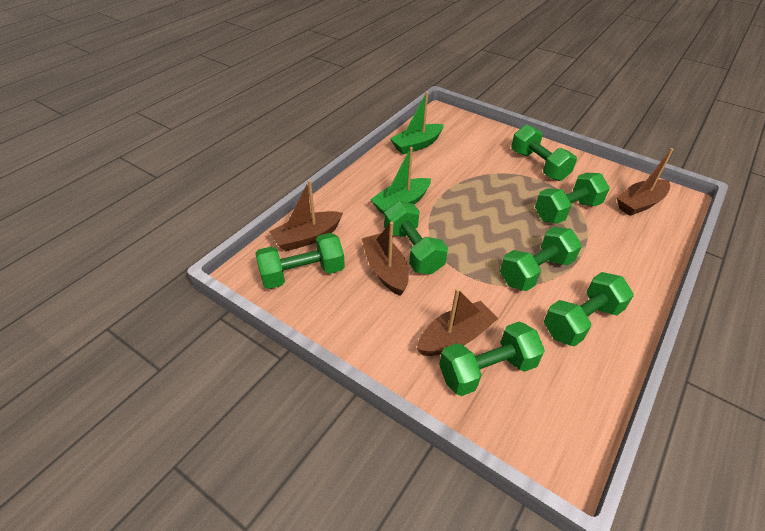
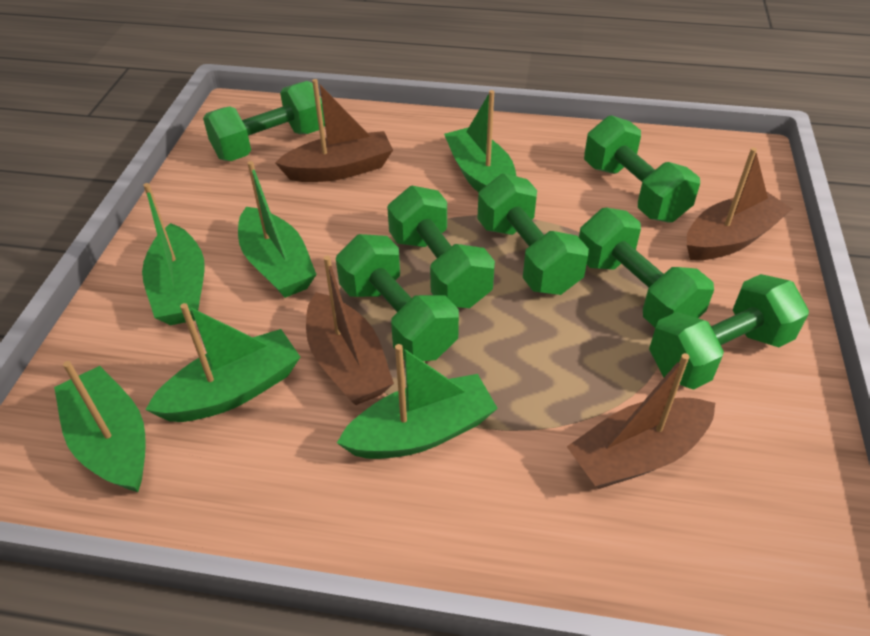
green boat: 2 -> 6

